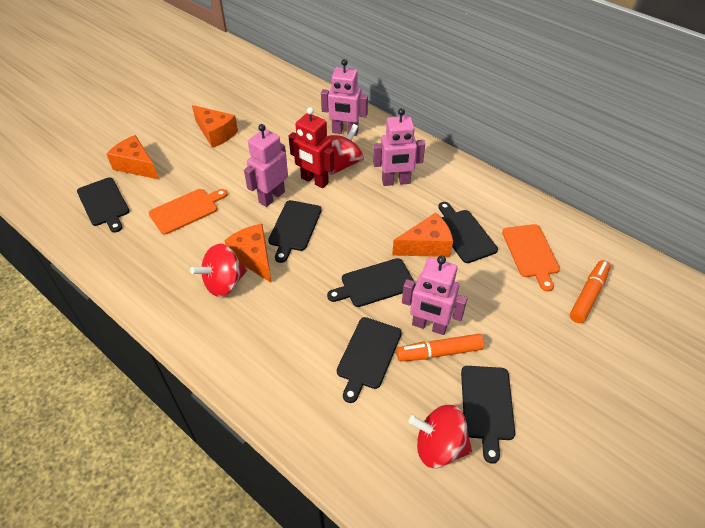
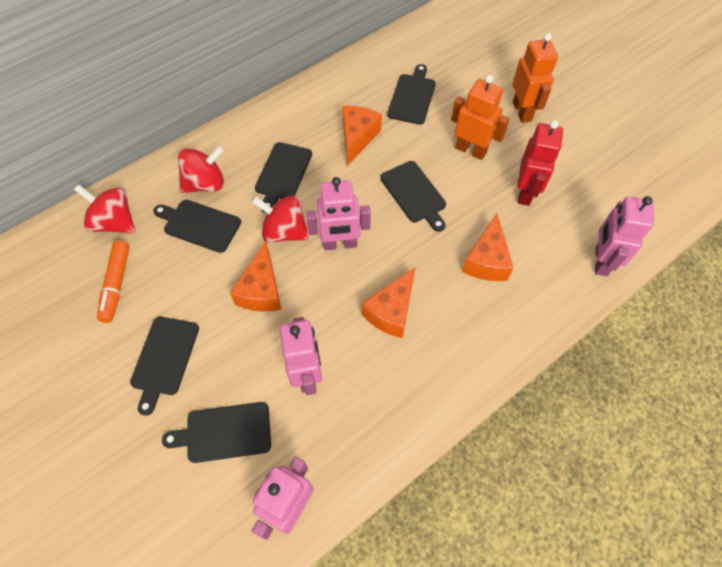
orange cutting board: 2 -> 0
orange marker: 2 -> 1
orange robot: 0 -> 2

